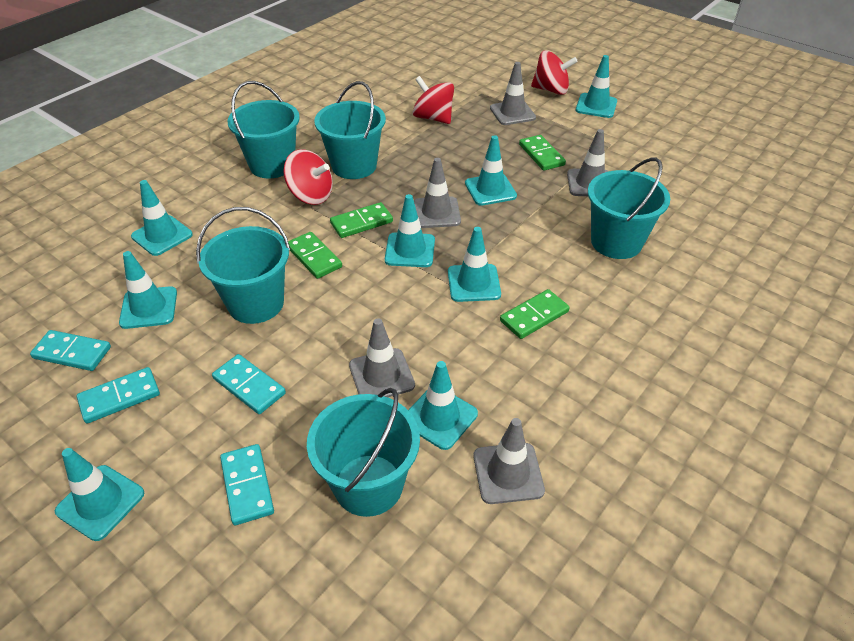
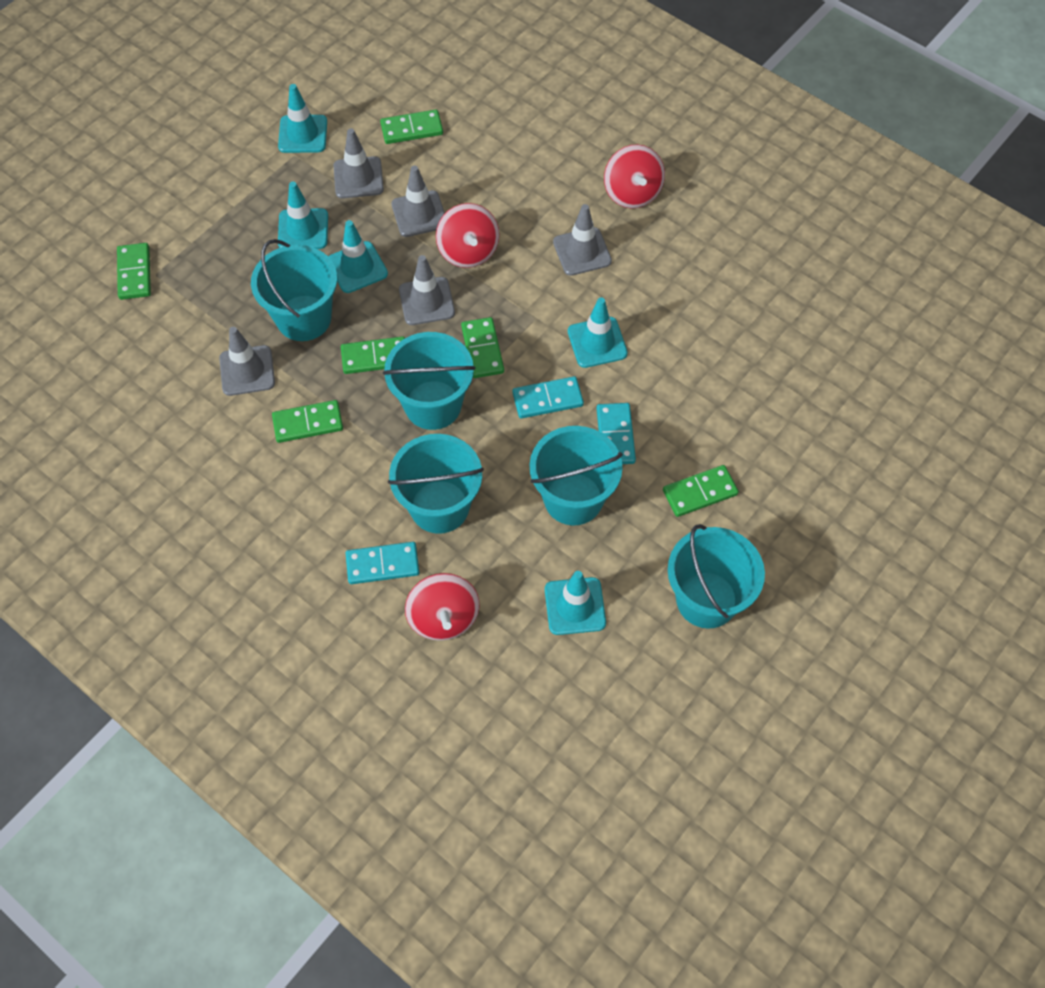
green domino: 4 -> 6
turquoise domino: 4 -> 3
turquoise traffic cone: 8 -> 5

